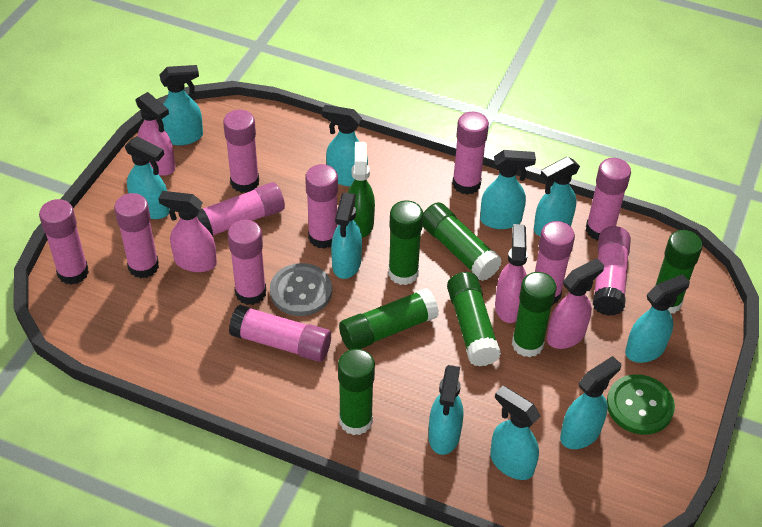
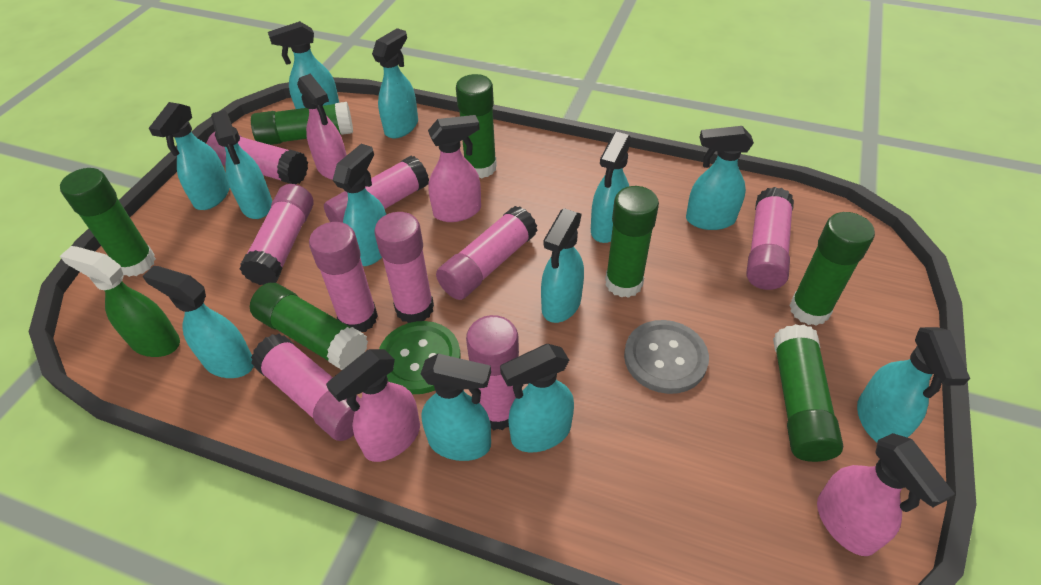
pink glue stick: 11 -> 9
turquoise spray bottle: 10 -> 12

